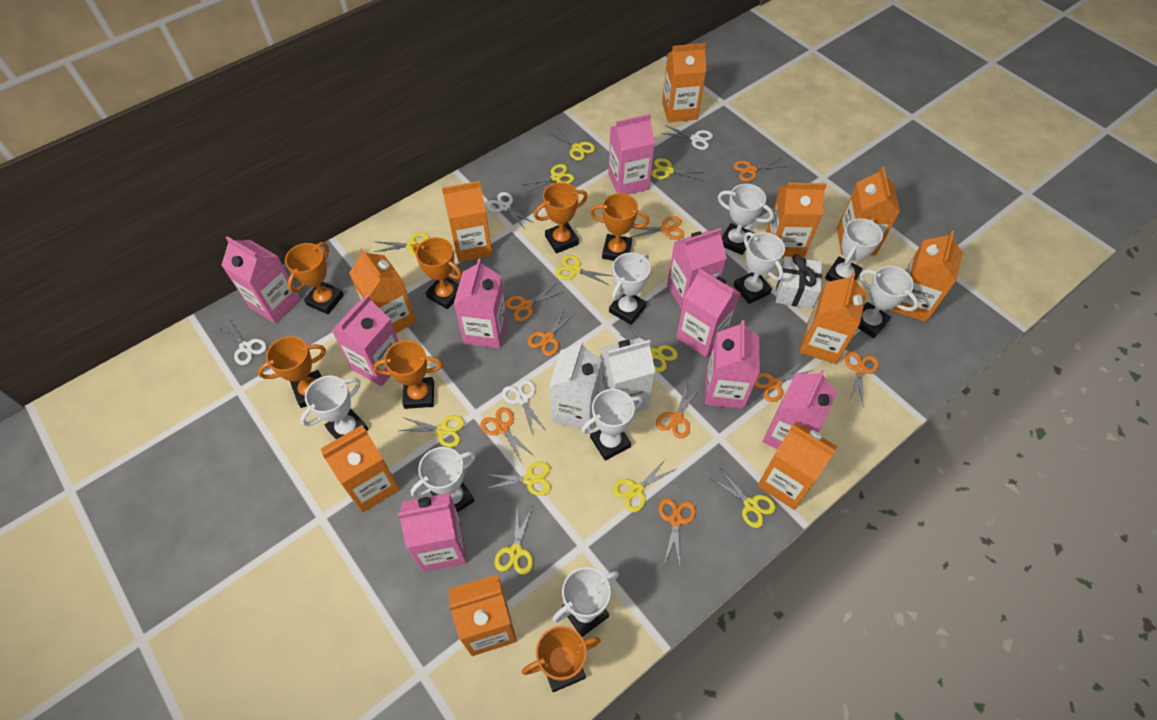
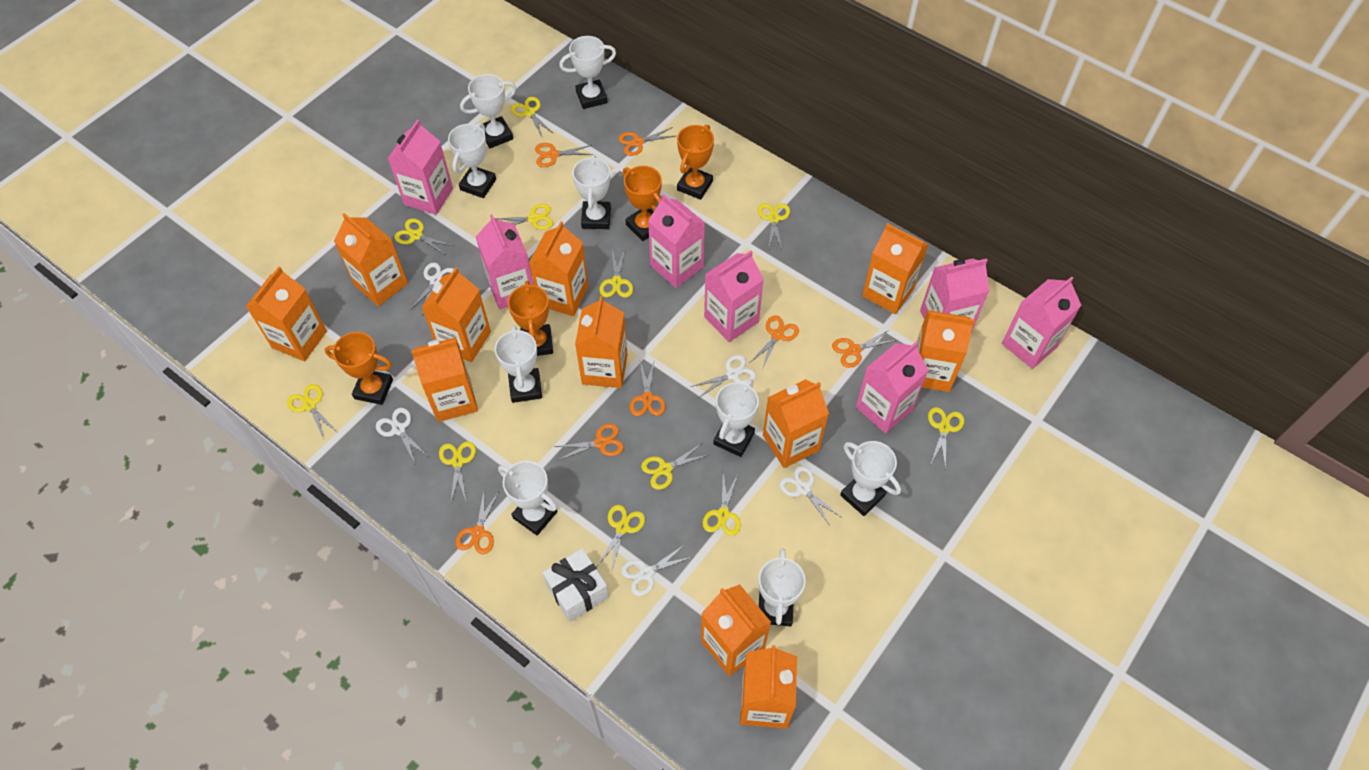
orange carton: 10 -> 11
orange scissors: 9 -> 7
orange trophy: 7 -> 4
pink carton: 9 -> 7
white carton: 2 -> 0
white scissors: 4 -> 5

